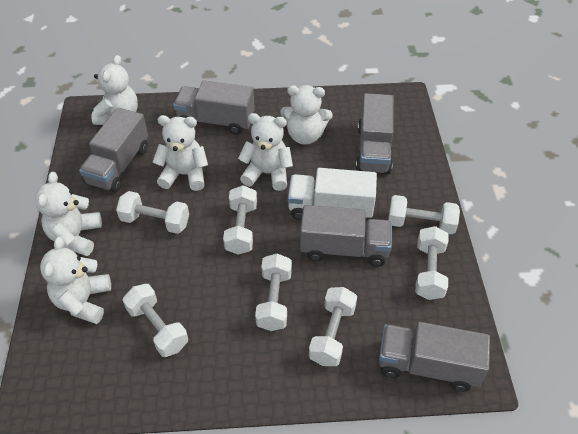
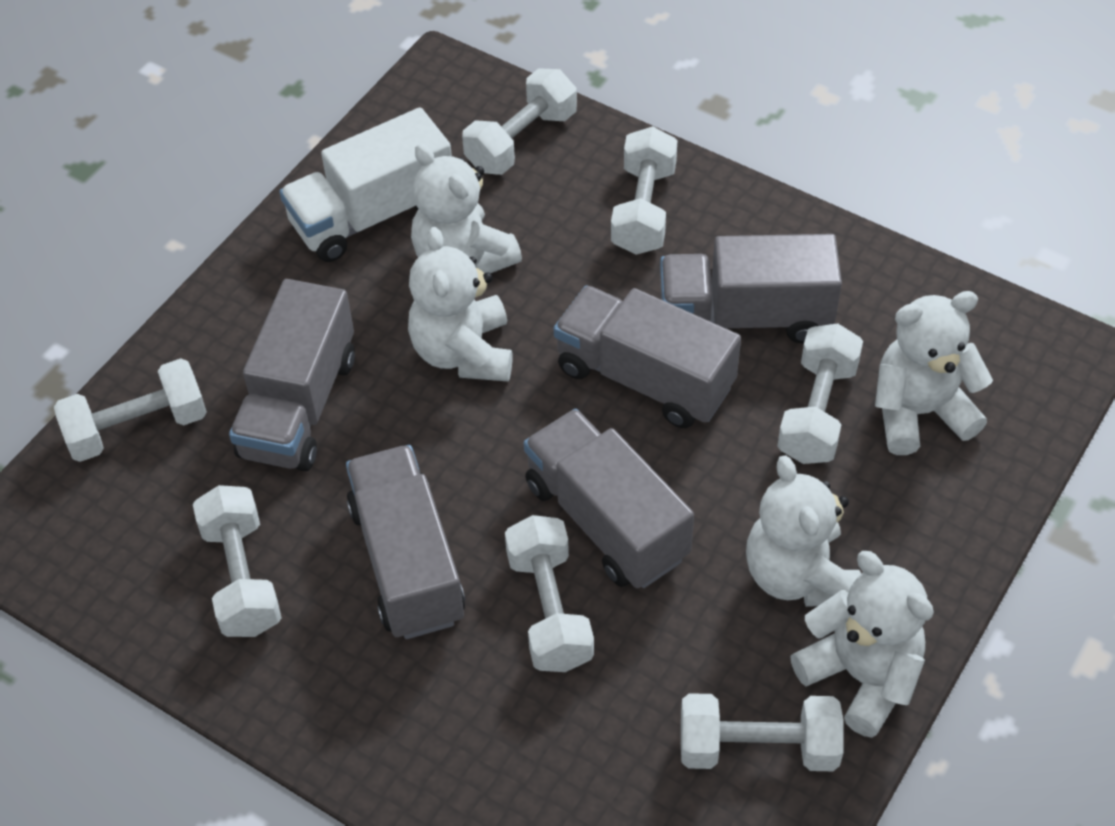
white teddy bear: 6 -> 5

